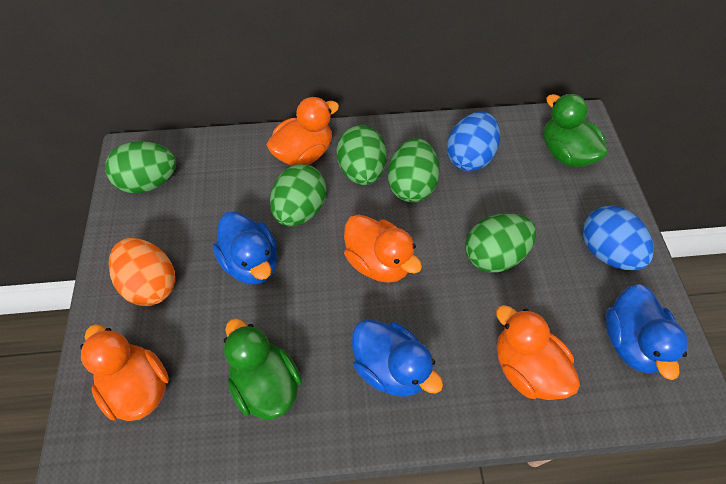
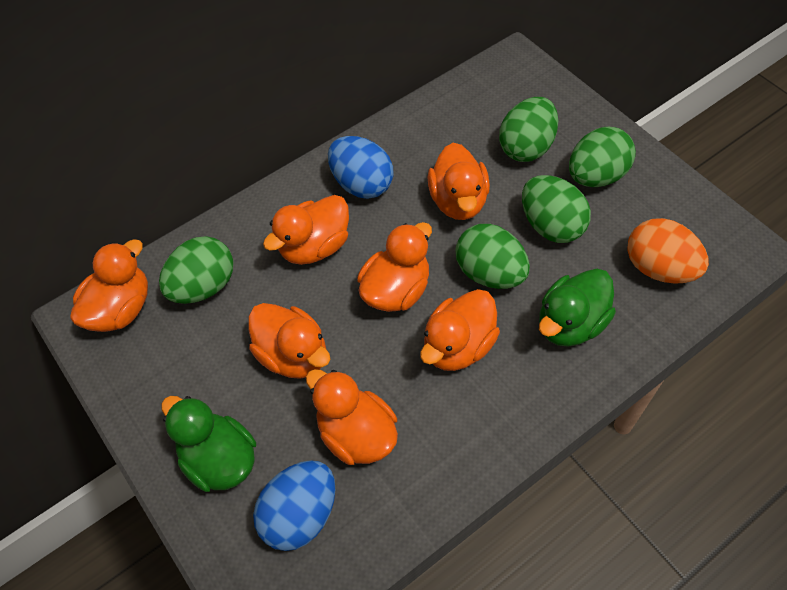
blue duck: 3 -> 0
orange duck: 4 -> 7

